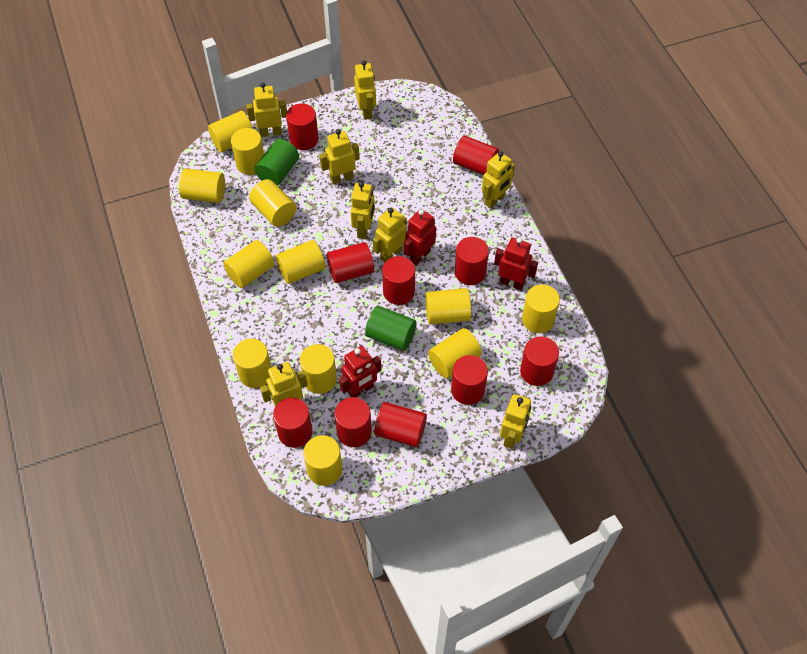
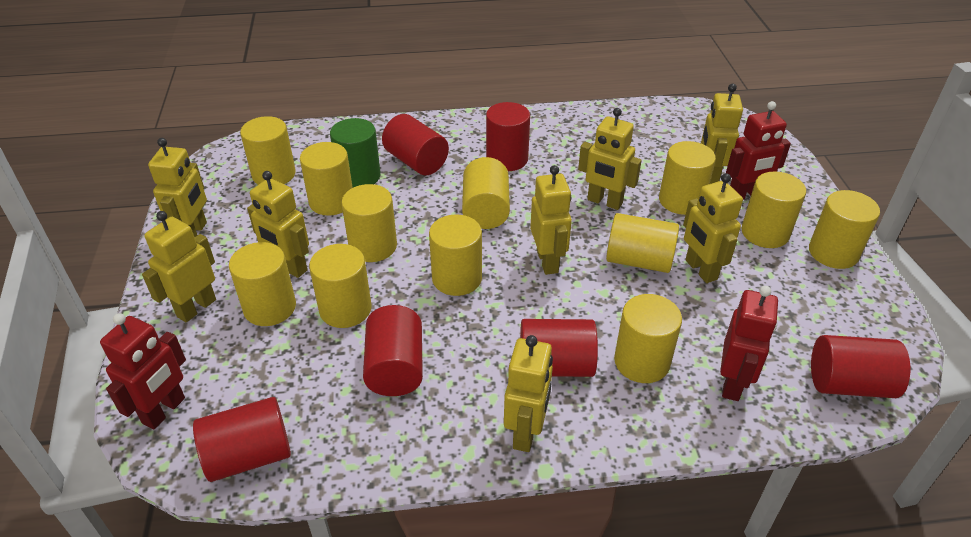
green cylinder: 2 -> 1
red cylinder: 10 -> 6

